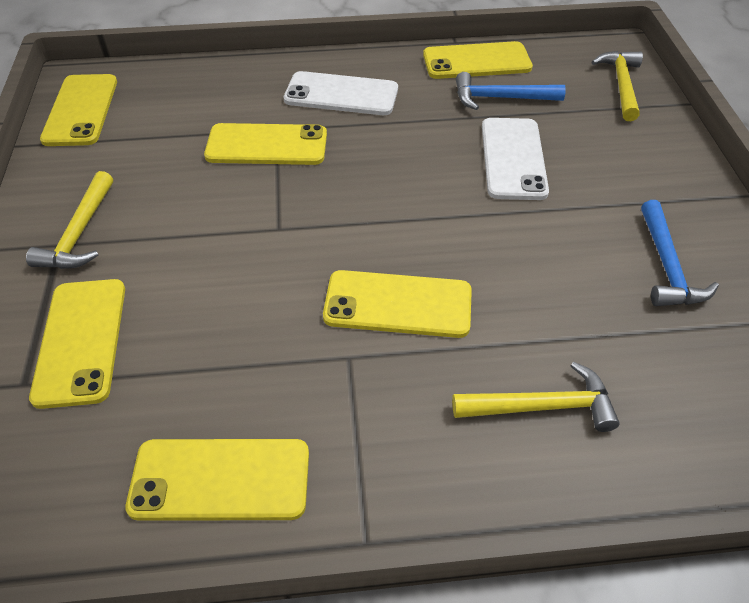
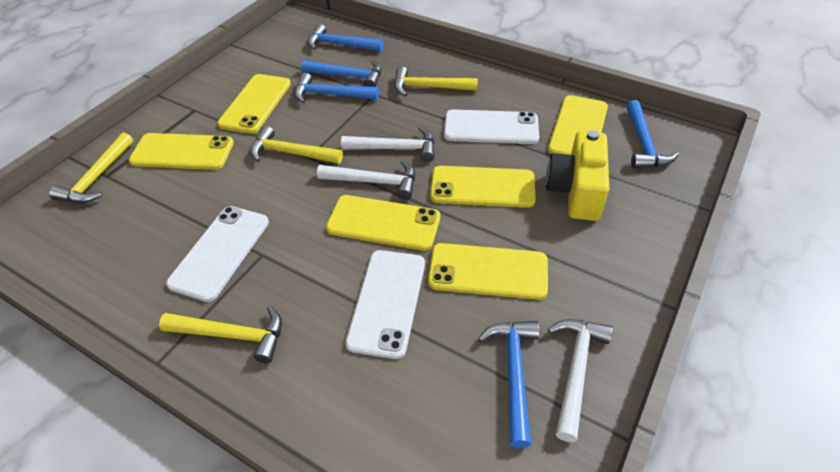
blue hammer: 2 -> 5
white hammer: 0 -> 3
white phone: 2 -> 3
yellow camera: 0 -> 1
yellow hammer: 3 -> 4

